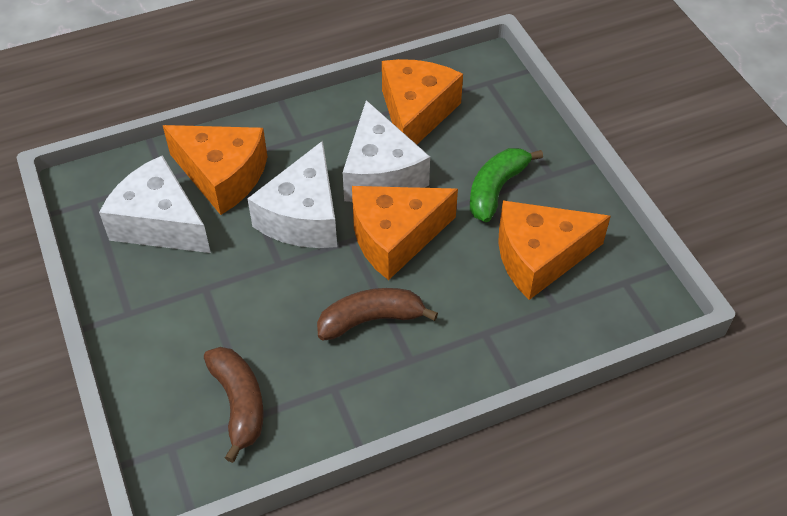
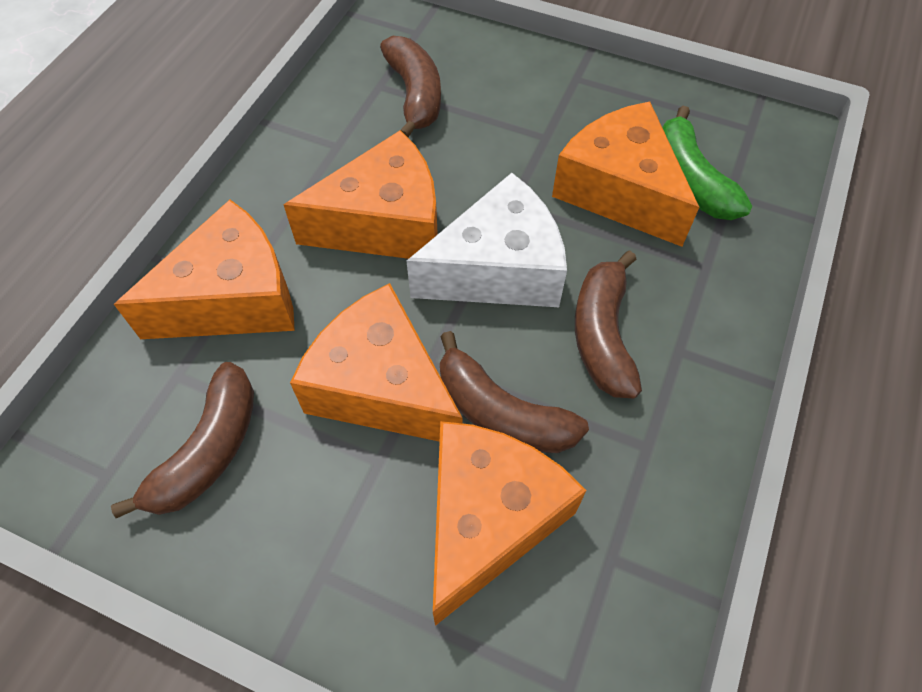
brown banana: 2 -> 4
orange cheese: 4 -> 5
white cheese: 3 -> 1

